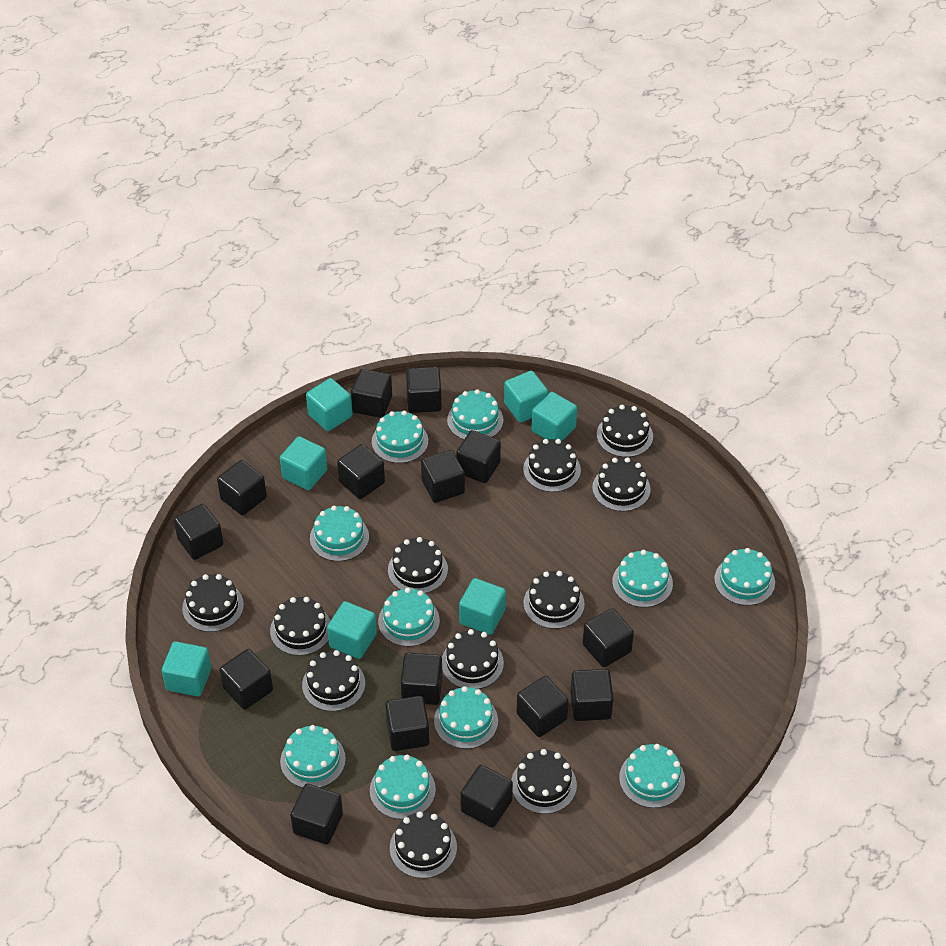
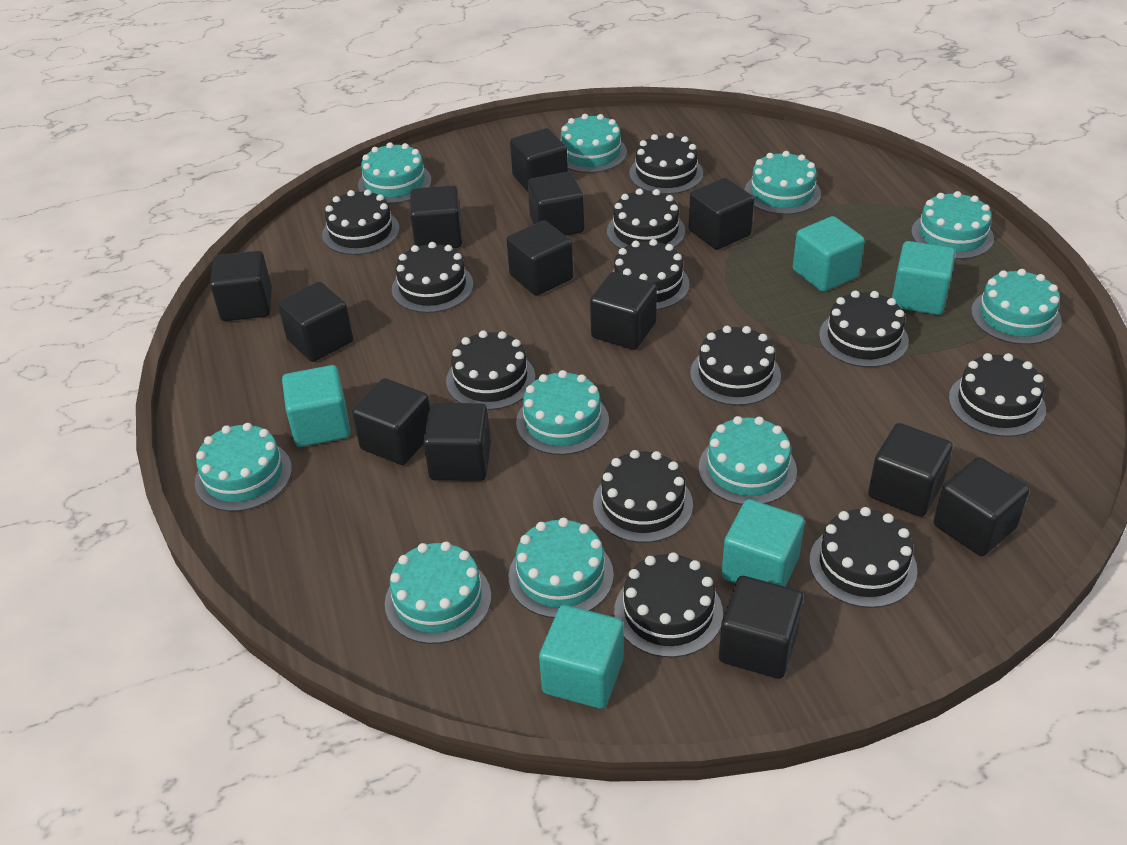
black cake: 11 -> 12
black cube: 15 -> 13
turquoise cube: 7 -> 5

